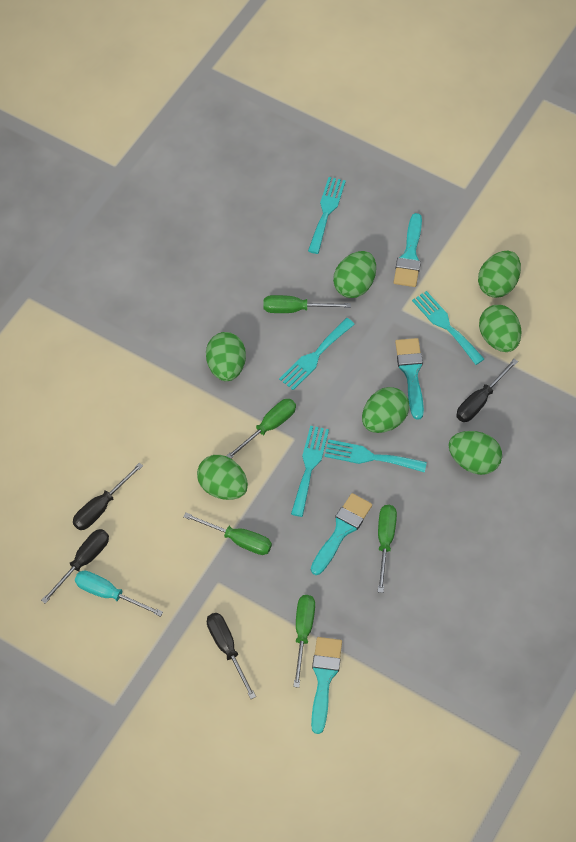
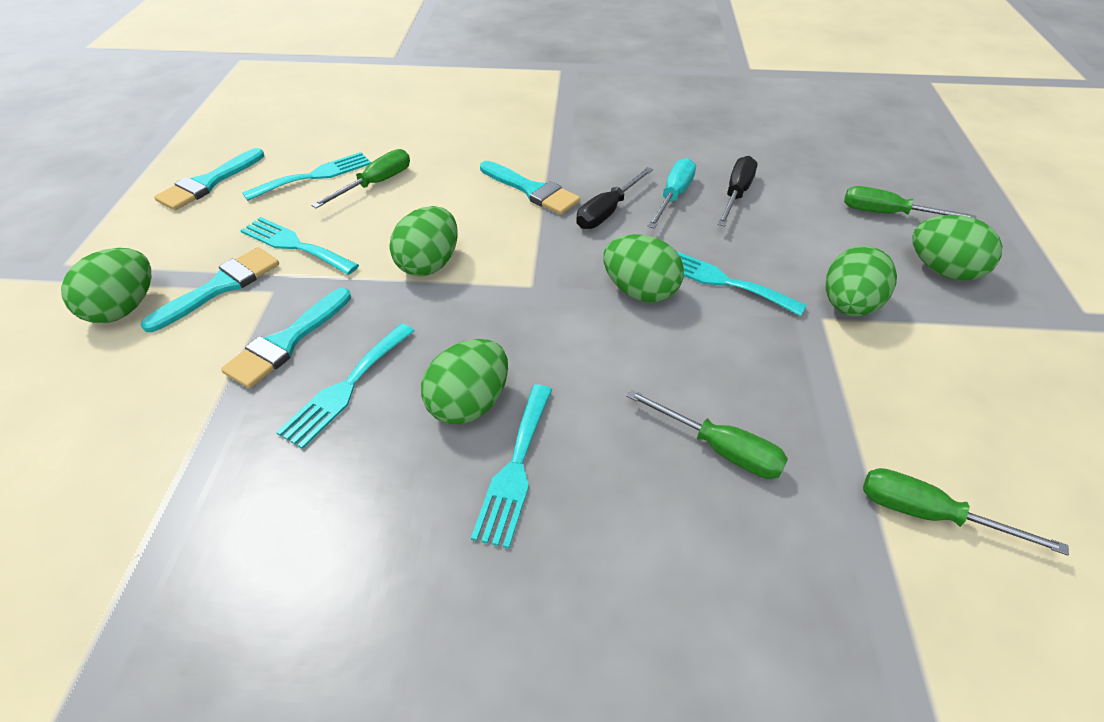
black screwdriver: 4 -> 2
green egg: 7 -> 6
green screwdriver: 5 -> 4

